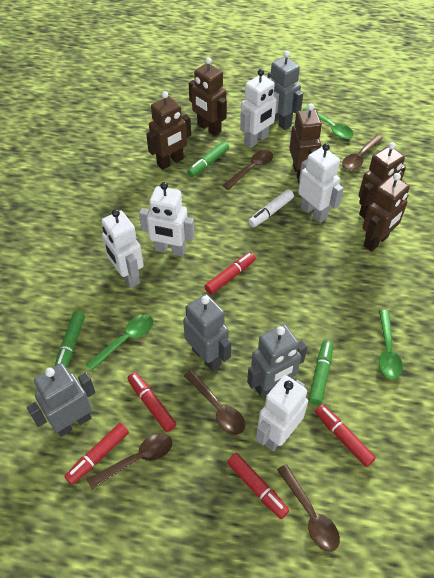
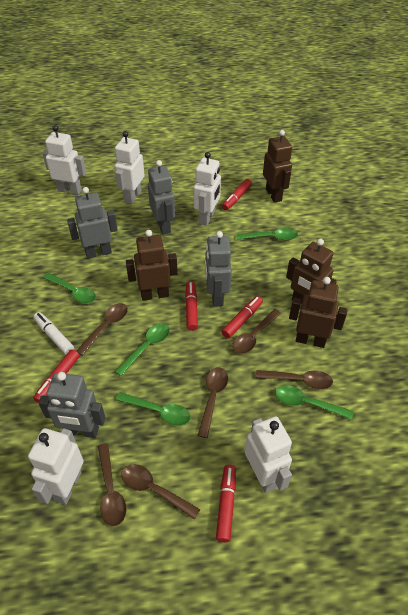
brown robot: 5 -> 4
brown spoon: 5 -> 6
green marker: 3 -> 0
green spoon: 3 -> 5

